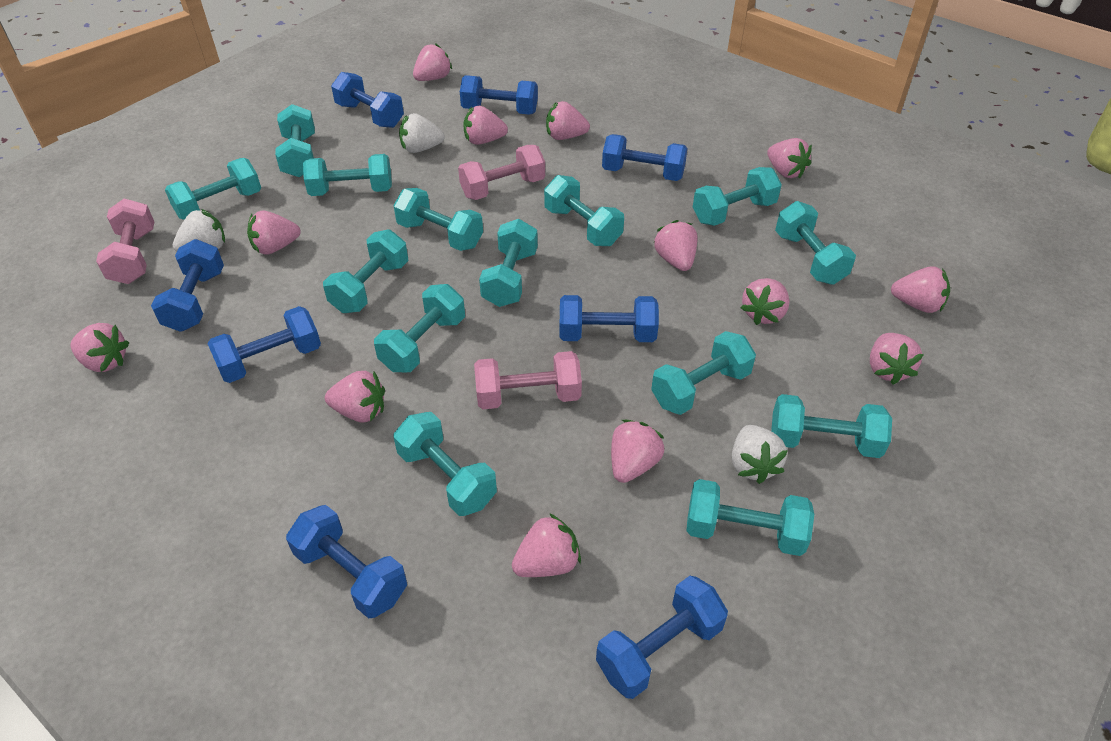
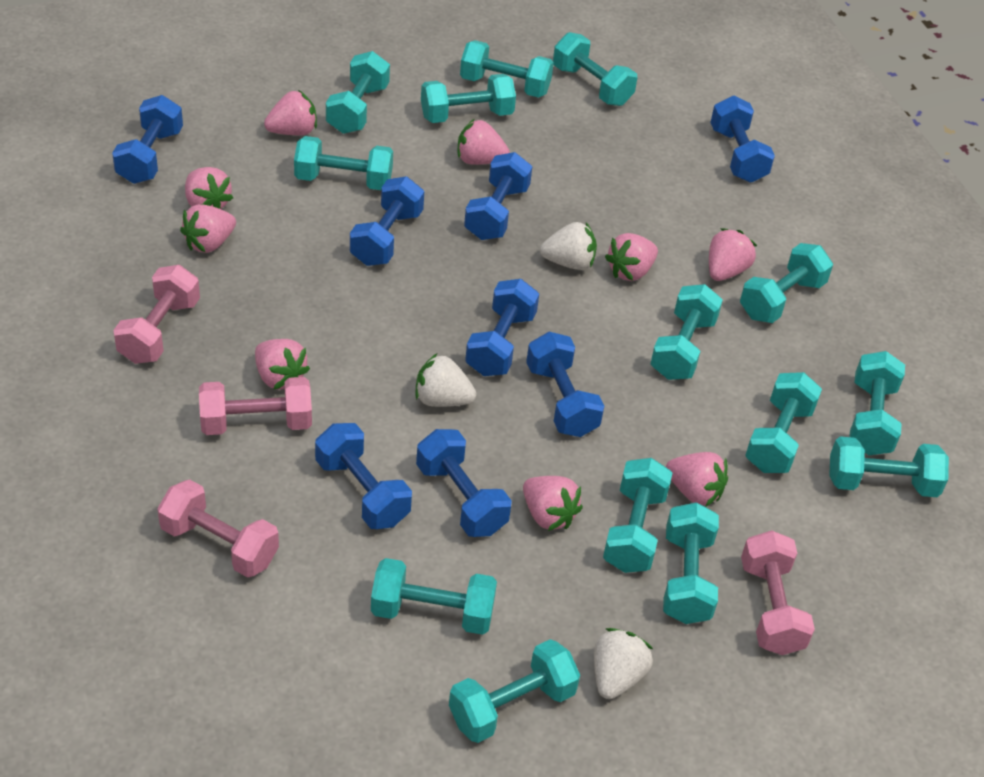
pink dumbbell: 3 -> 4
pink strawberry: 13 -> 9

